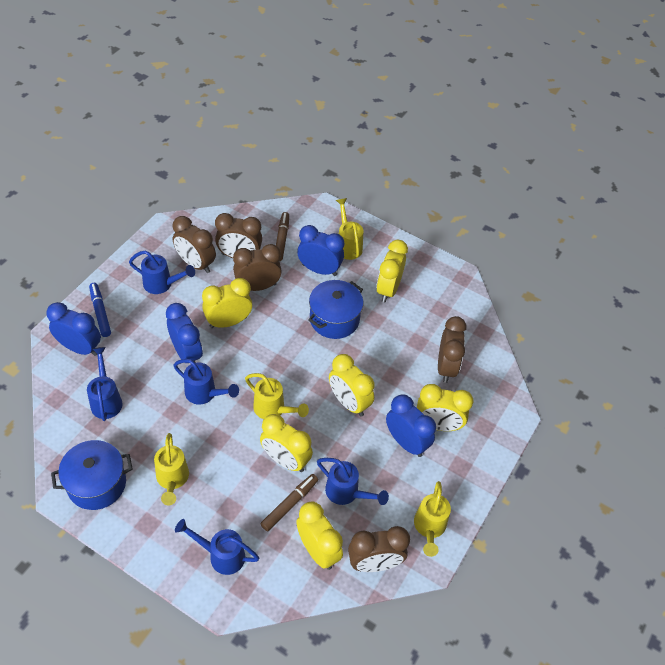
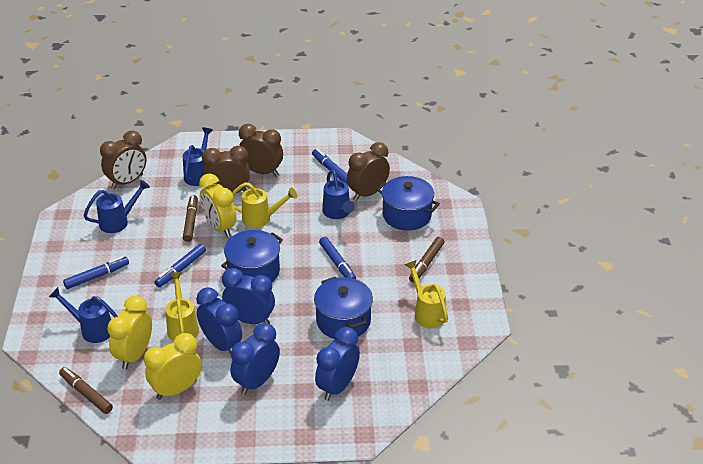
blue marker: 1 -> 4
blue pot: 2 -> 3
blue watering can: 5 -> 4
brown clock: 5 -> 4
brown marker: 2 -> 3
yellow clock: 6 -> 3
yellow watering can: 4 -> 3

